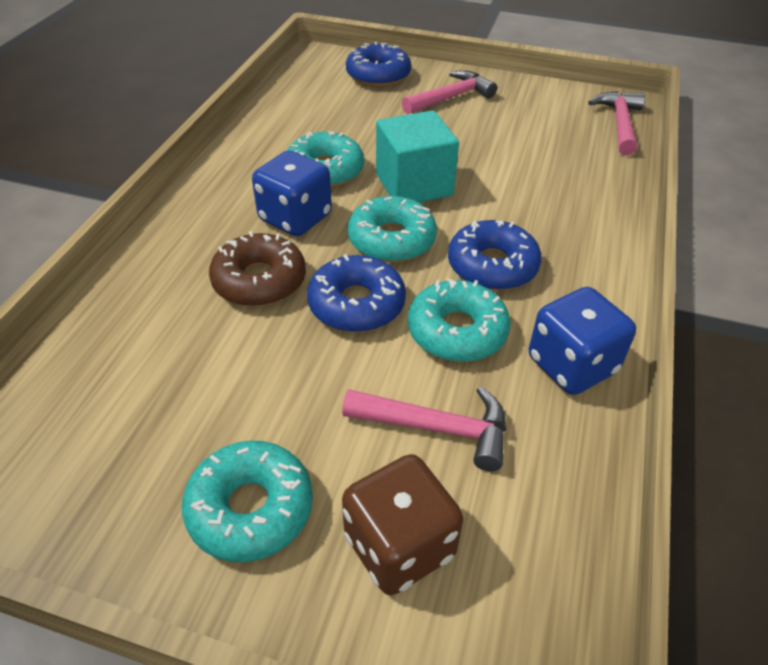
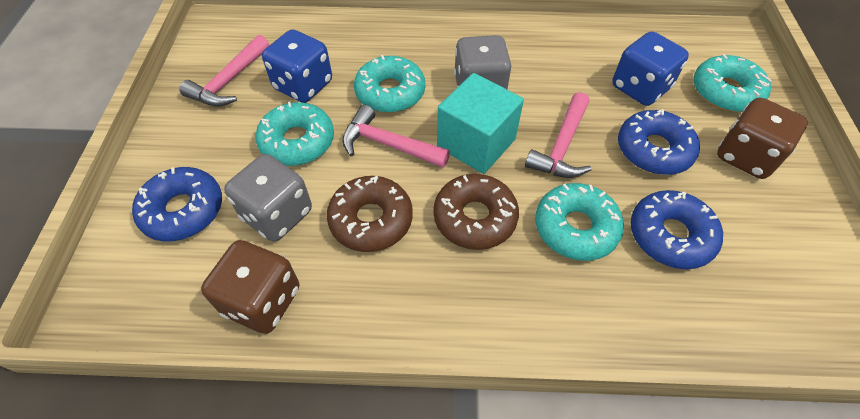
brown dice: 1 -> 2
brown donut: 1 -> 2
grey dice: 0 -> 2

